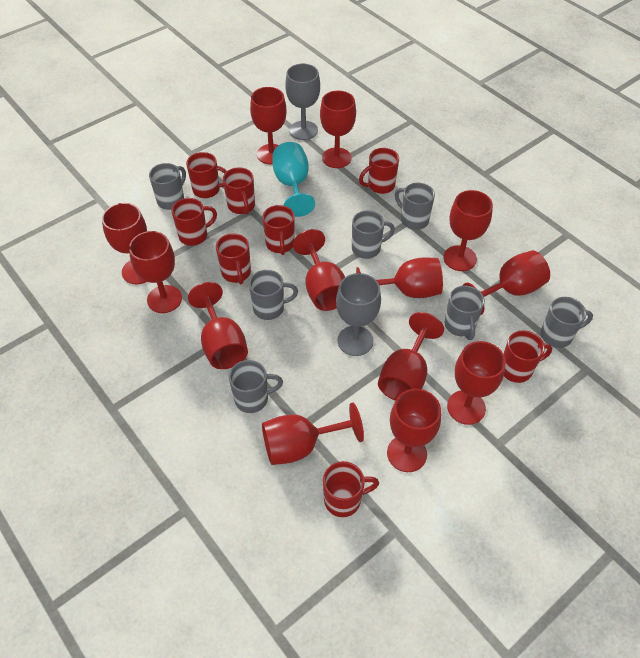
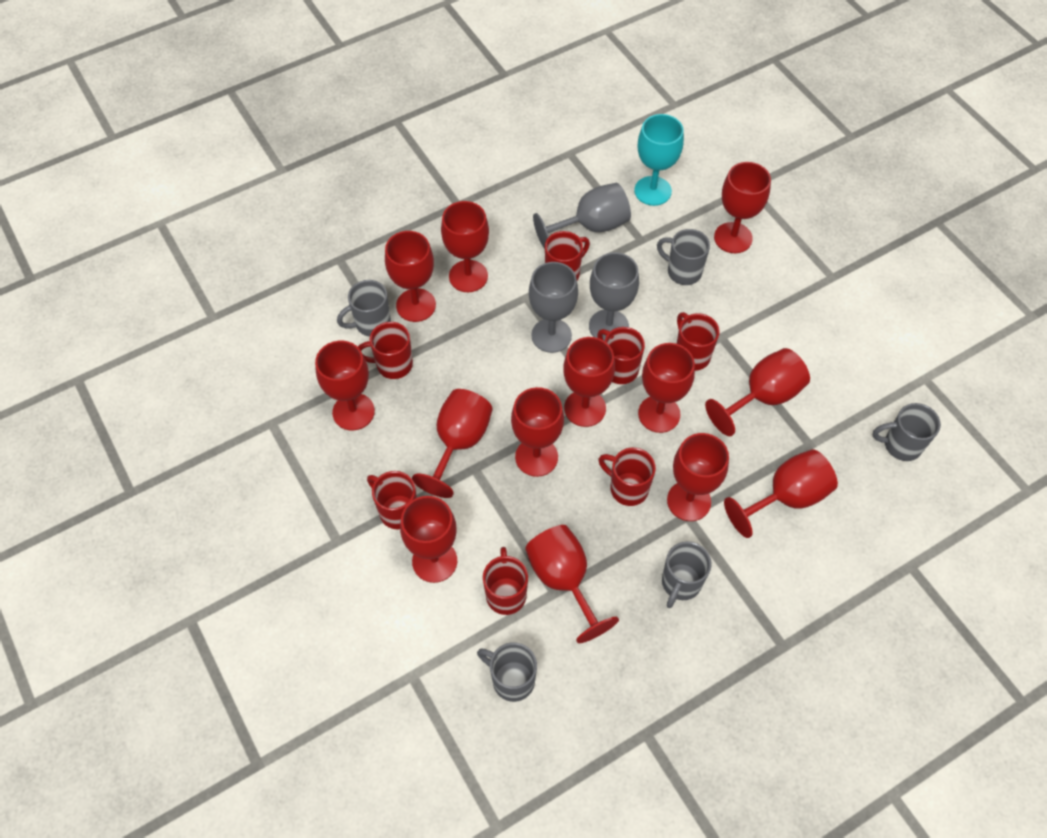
grey goblet: 2 -> 3
grey mug: 7 -> 5
red mug: 8 -> 7

